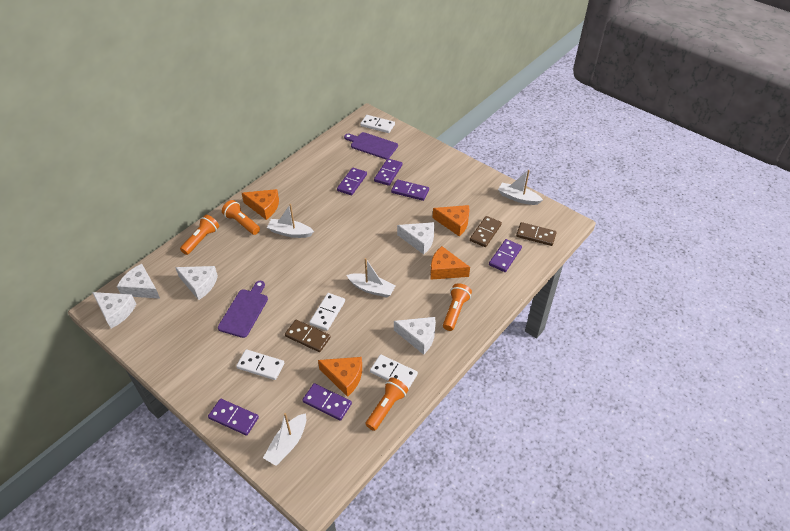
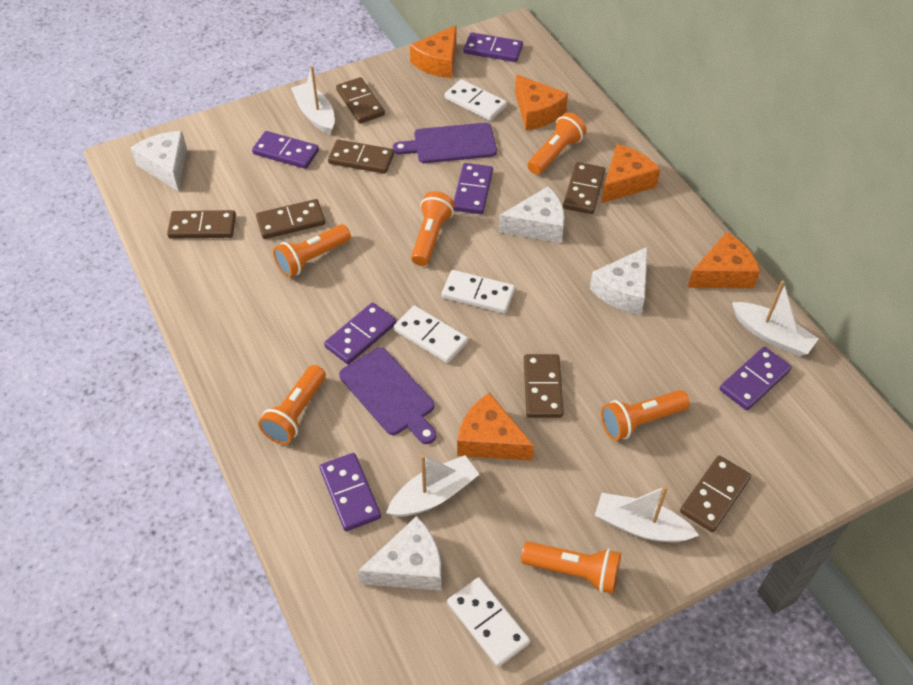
brown domino: 3 -> 7
orange cheese: 4 -> 5
orange flashlight: 4 -> 6
white cheese: 5 -> 4

